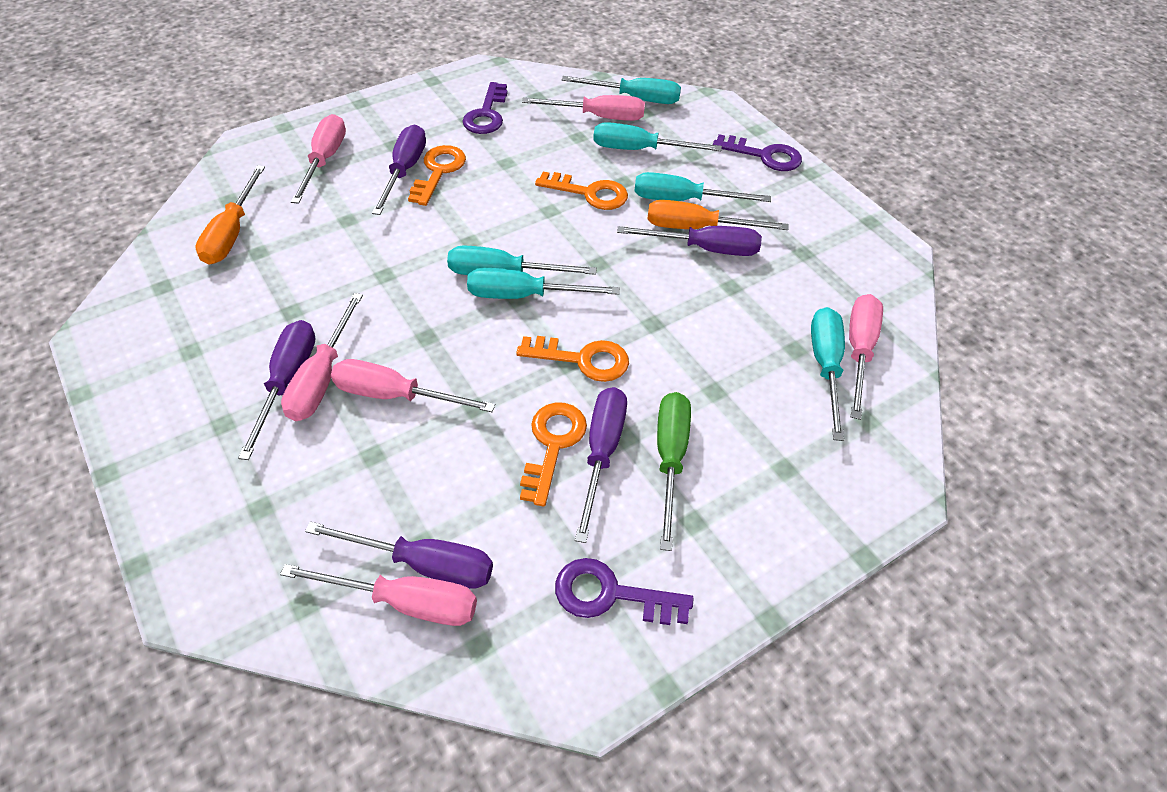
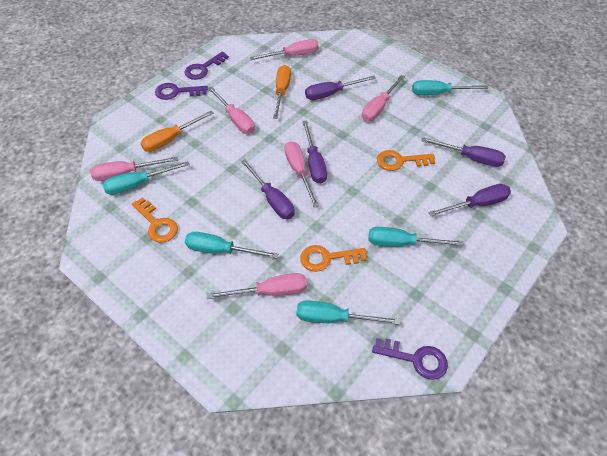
green screwdriver: 1 -> 0
orange key: 4 -> 3
turquoise screwdriver: 6 -> 5

